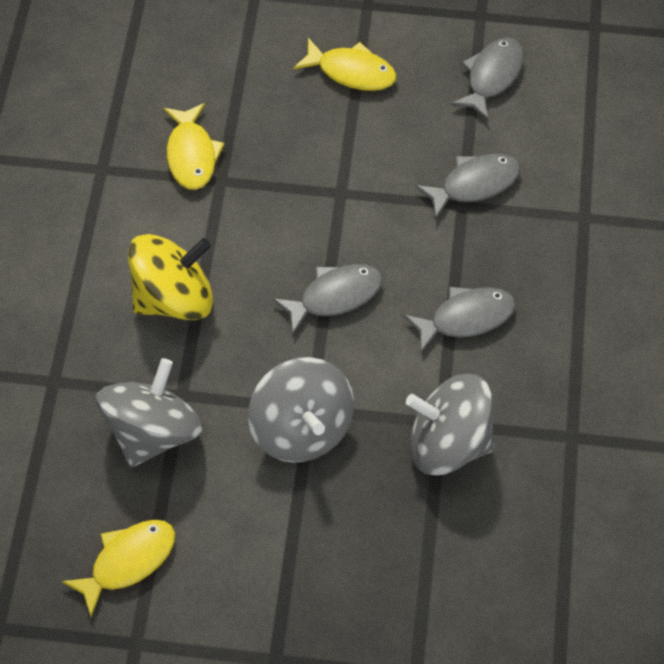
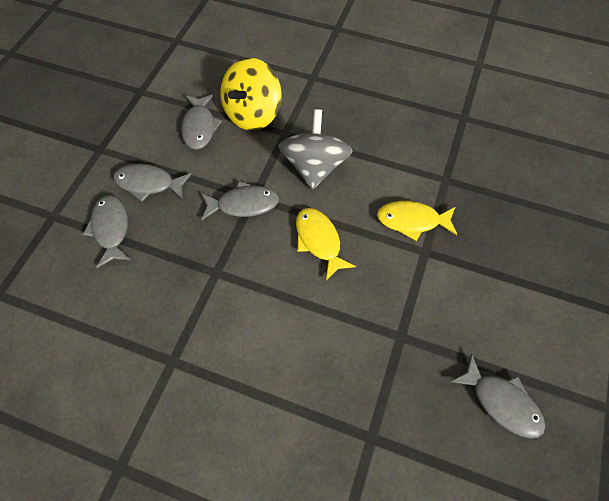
grey fish: 4 -> 5
grey spinning top: 3 -> 1
yellow fish: 3 -> 2

